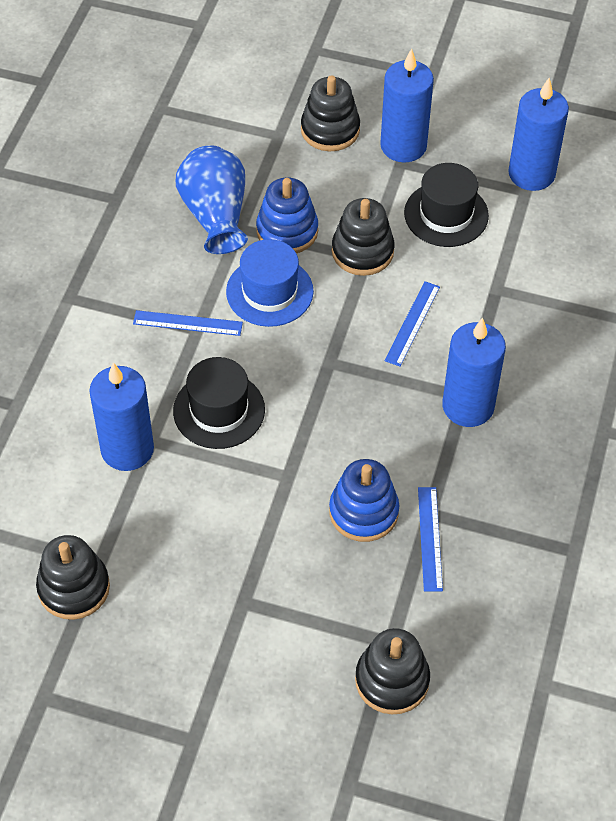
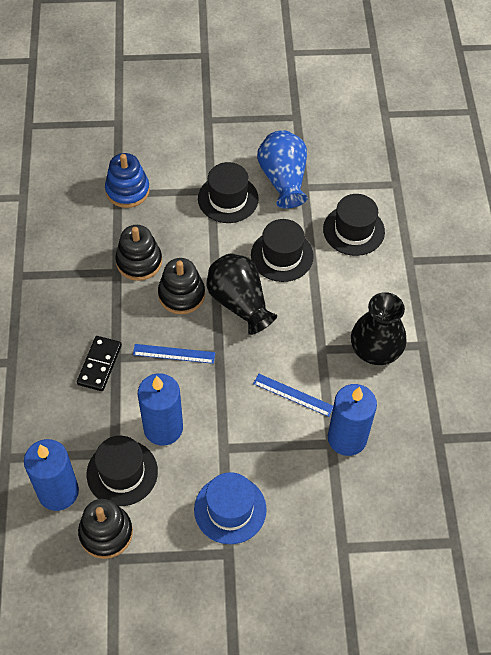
black domino: 0 -> 1
black hat: 2 -> 4
black stacking toy: 4 -> 3
black vase: 0 -> 2
blue candle: 4 -> 3
blue ruler: 3 -> 2
blue stacking toy: 2 -> 1

